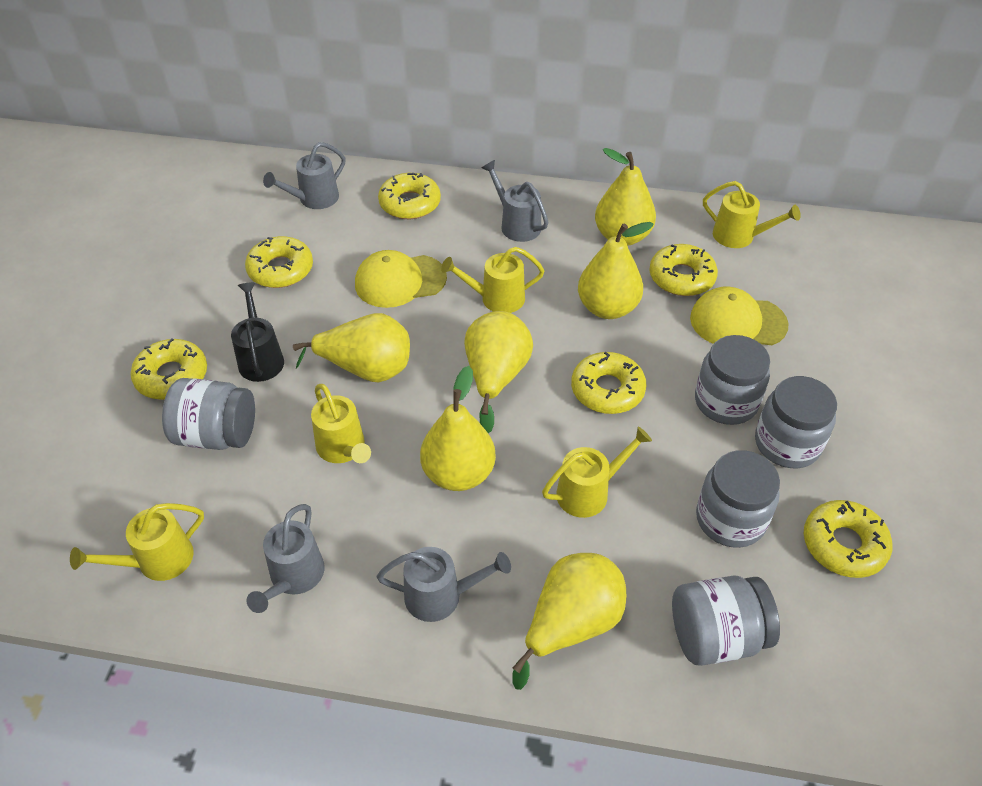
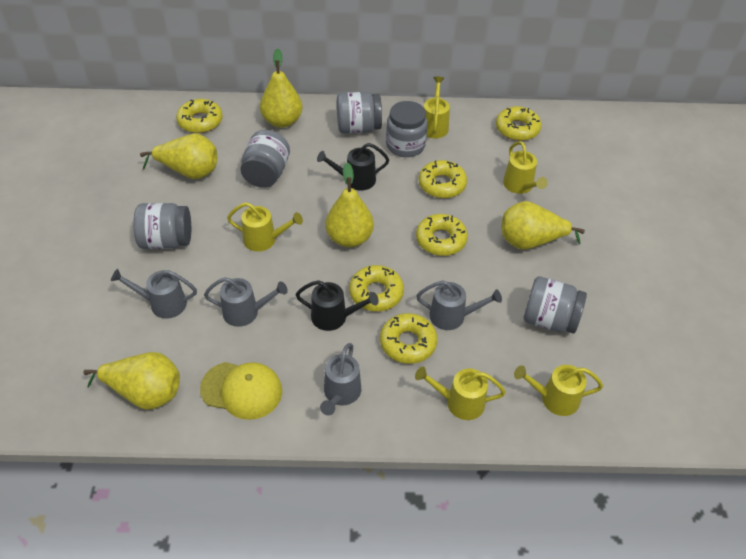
black watering can: 1 -> 2
yellow cap: 2 -> 1
yellow pear: 6 -> 5

